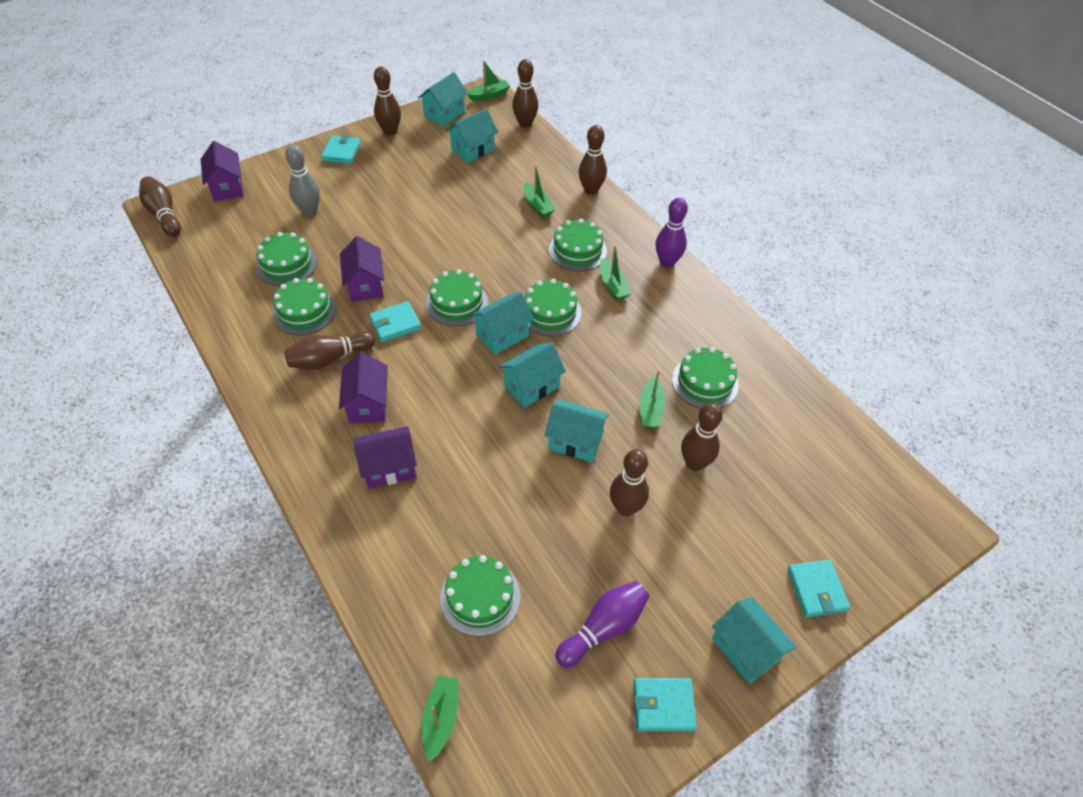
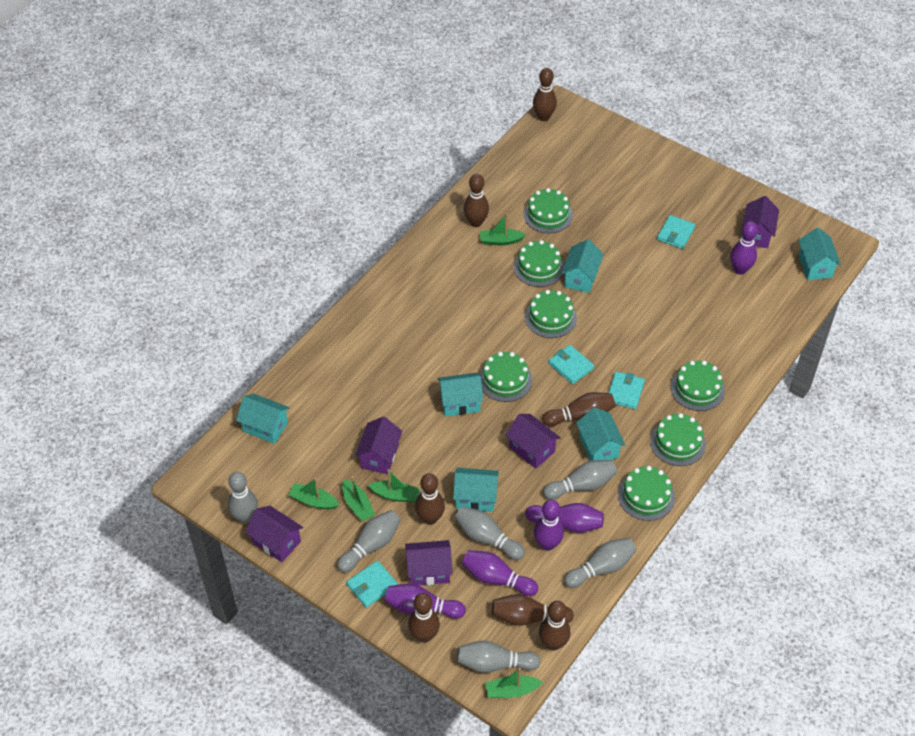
grey bowling pin: 1 -> 6
purple bowling pin: 2 -> 5
purple house: 4 -> 5

